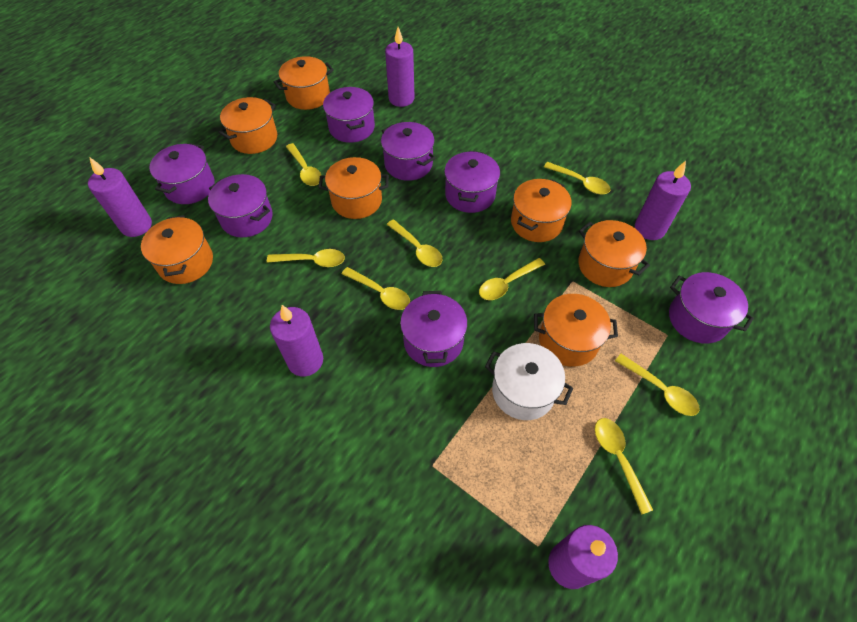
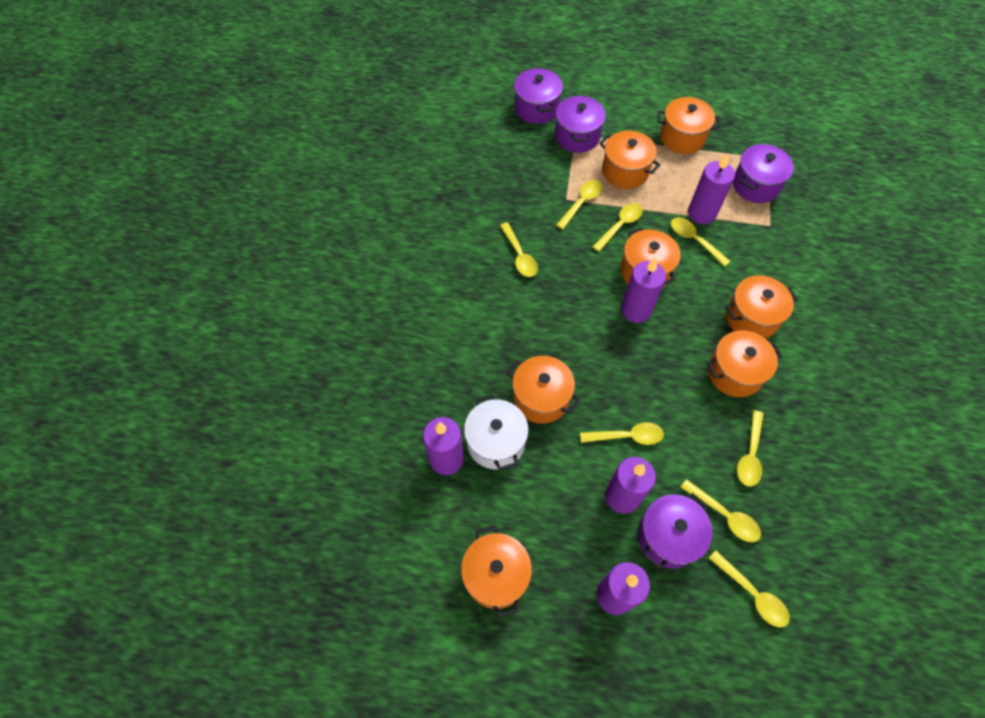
purple pot: 7 -> 4

